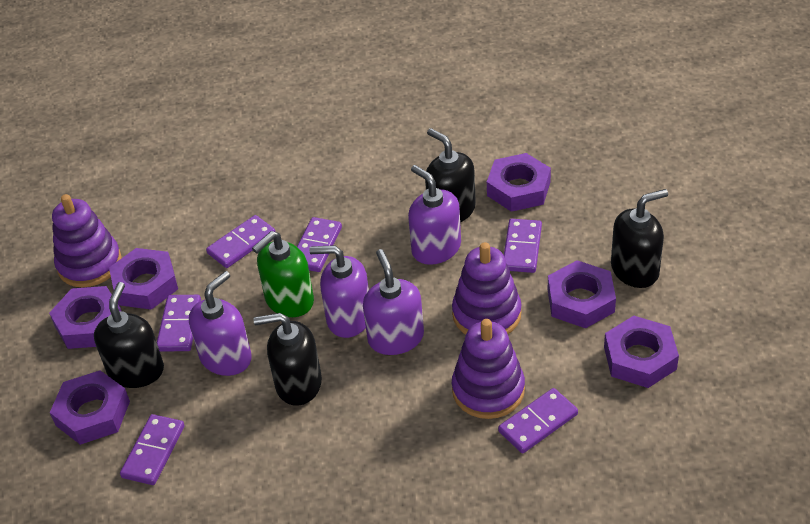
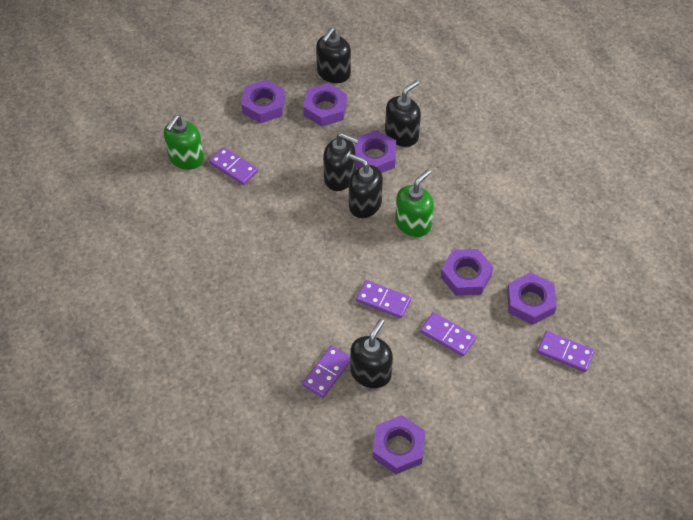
black soap dispenser: 4 -> 5
green soap dispenser: 1 -> 2
purple domino: 6 -> 5
purple soap dispenser: 4 -> 0
purple stacking toy: 3 -> 0

